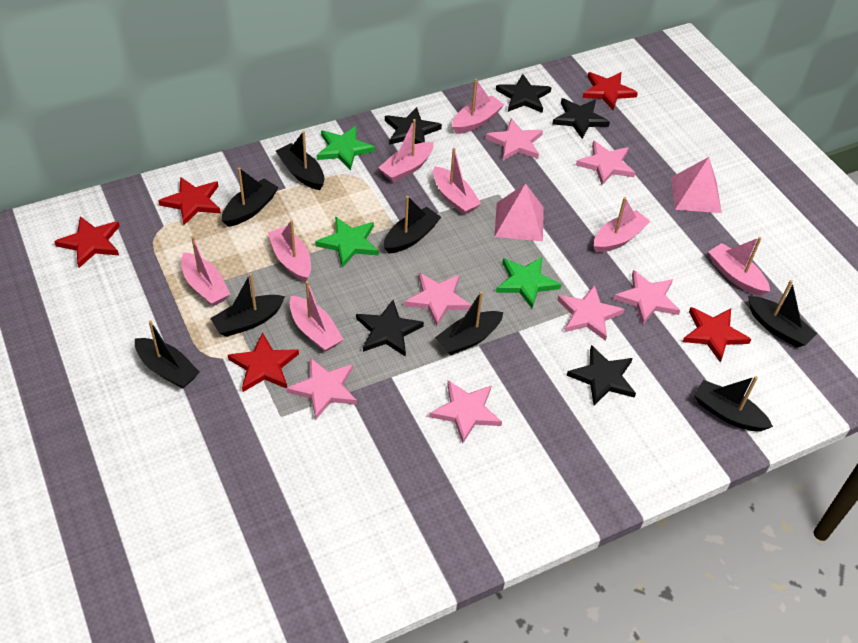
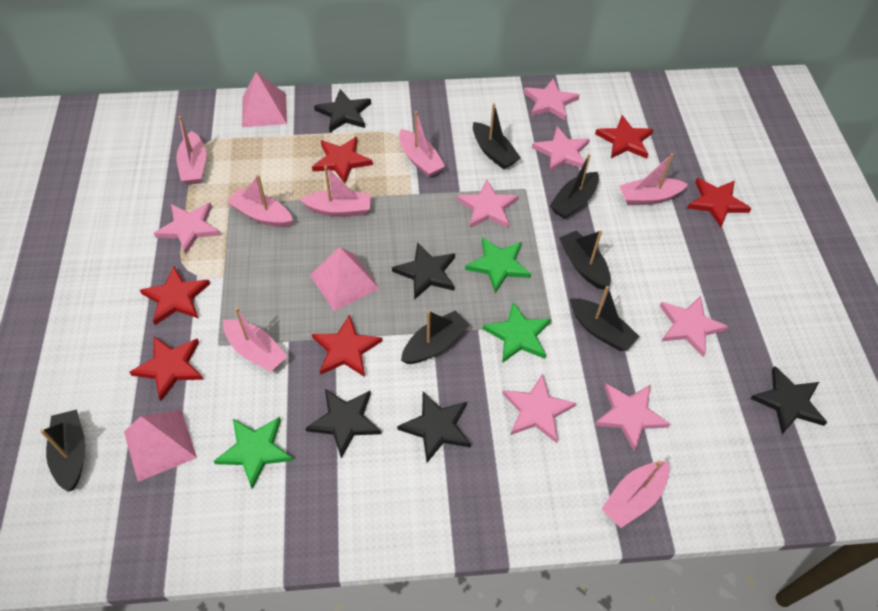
black boat: 8 -> 6
pink boat: 8 -> 7
pink pyramid: 2 -> 3
red star: 5 -> 6

